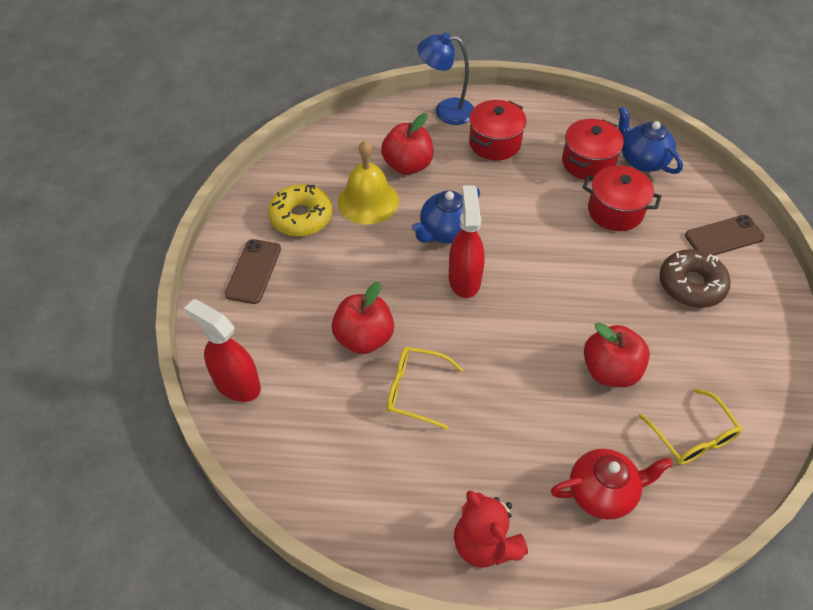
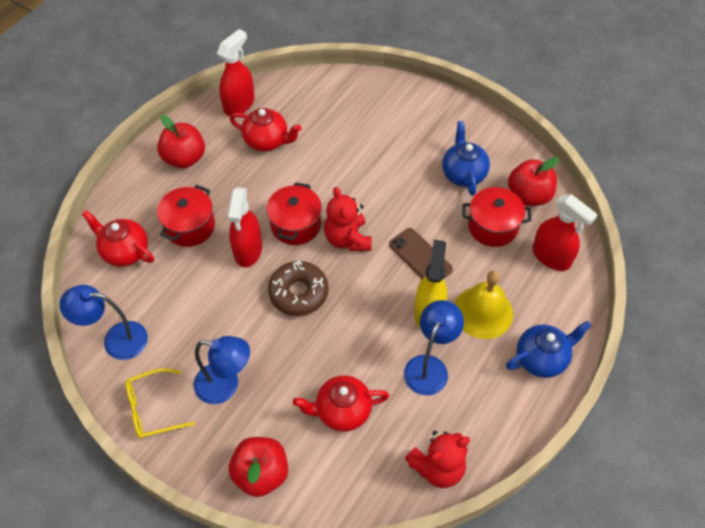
blue lamp: 1 -> 3
brown phone: 2 -> 1
red spray bottle: 2 -> 3
red teapot: 1 -> 3
red teddy bear: 1 -> 2
yellow donut: 1 -> 0
yellow glasses: 2 -> 1
yellow spray bottle: 0 -> 1

